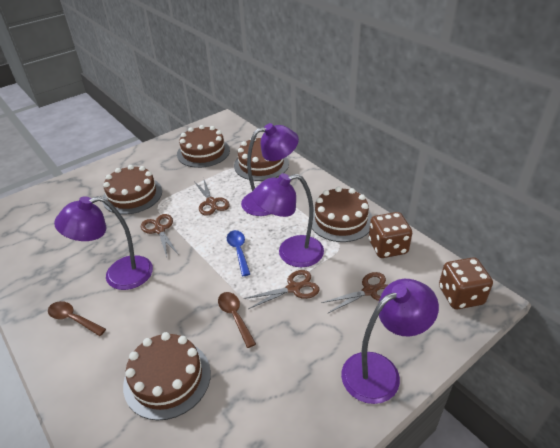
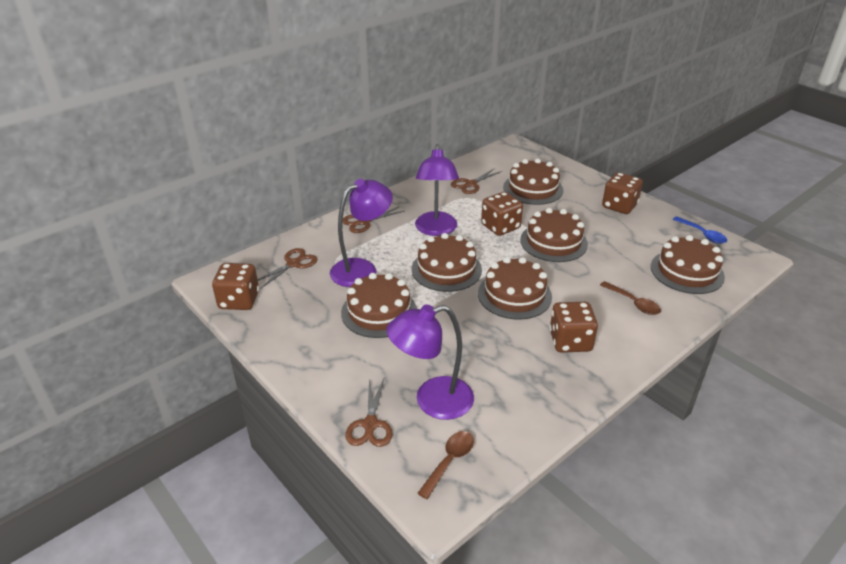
brown cake: 5 -> 6
brown dice: 2 -> 4
purple lamp: 4 -> 3

